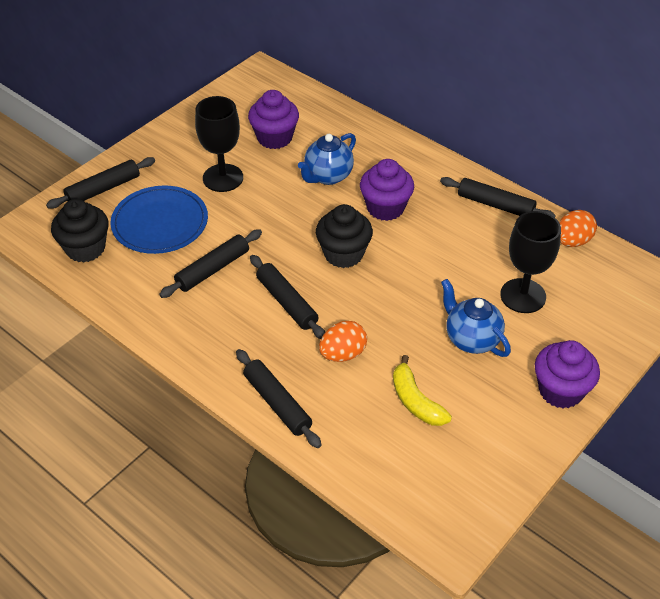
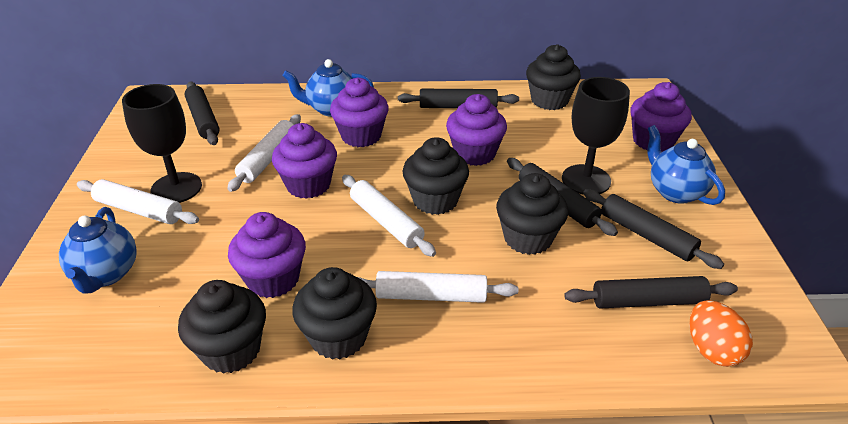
black cupcake: 2 -> 5
blue plate: 1 -> 0
blue teapot: 2 -> 3
orange egg: 2 -> 1
purple cupcake: 3 -> 5
white rolling pin: 0 -> 4
yellow banana: 1 -> 0

